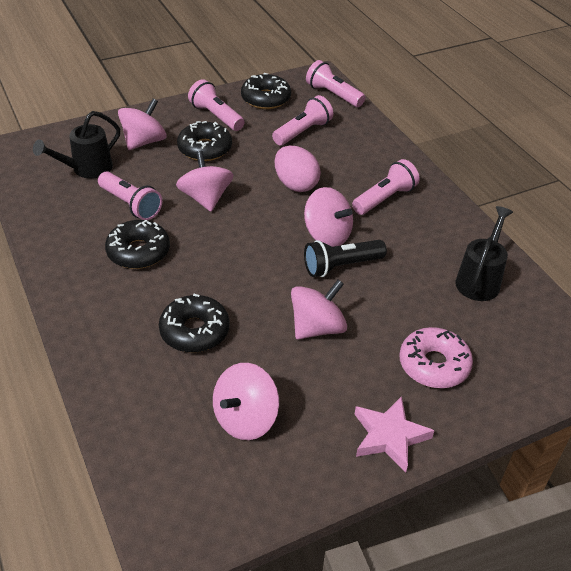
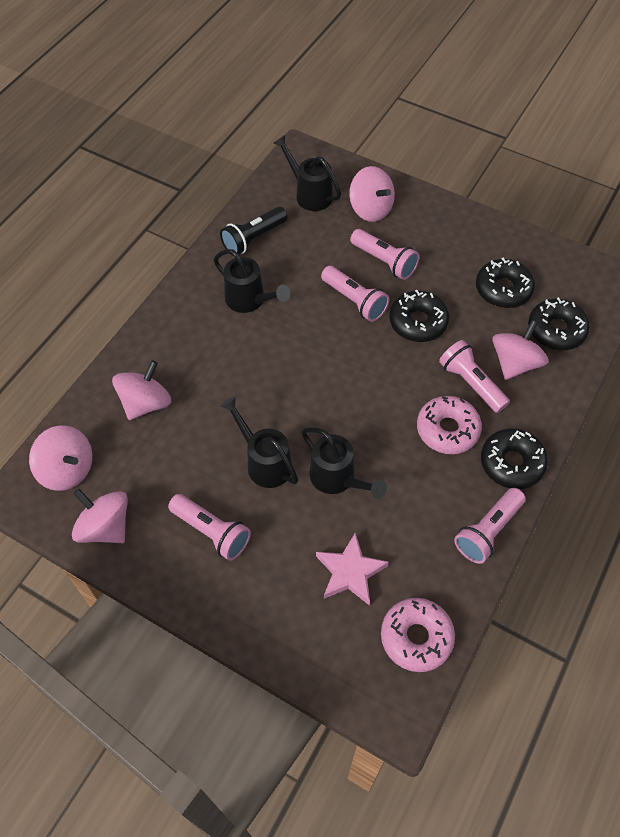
black watering can: 2 -> 4
pink donut: 1 -> 2
pink egg: 1 -> 0

